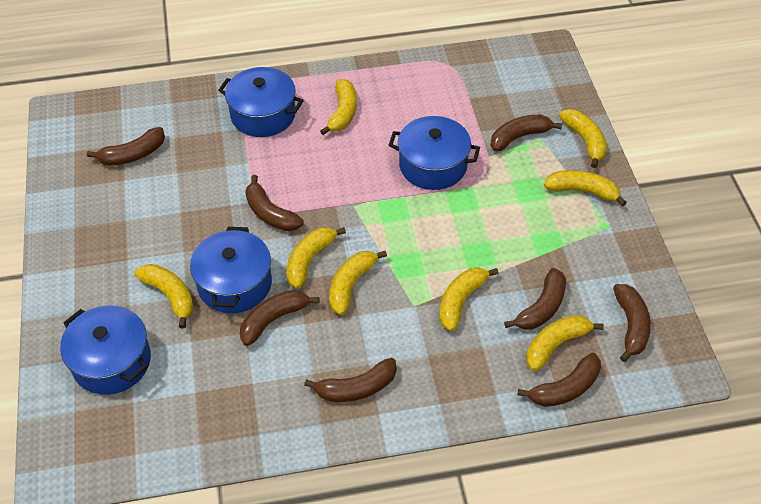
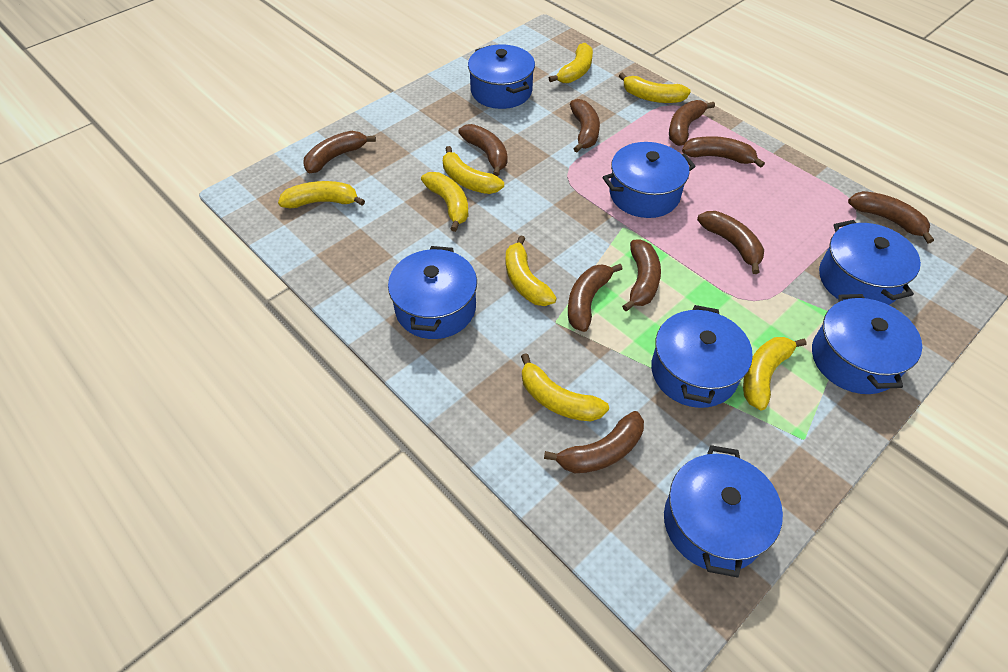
blue pot: 4 -> 7
brown banana: 8 -> 10

